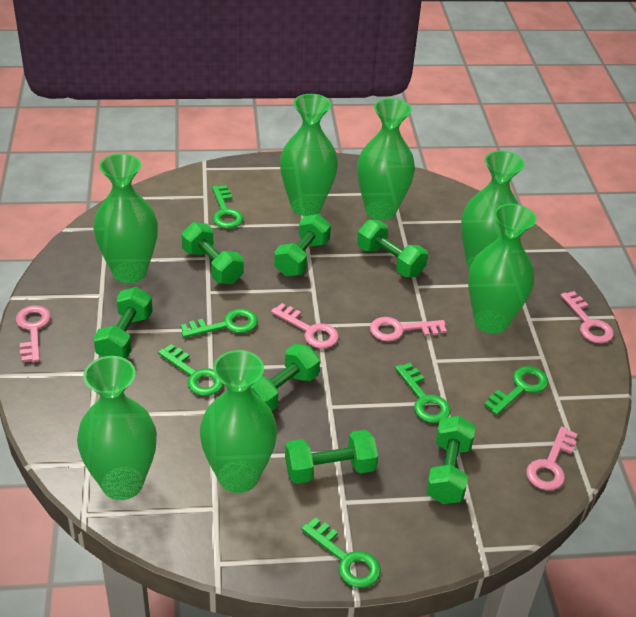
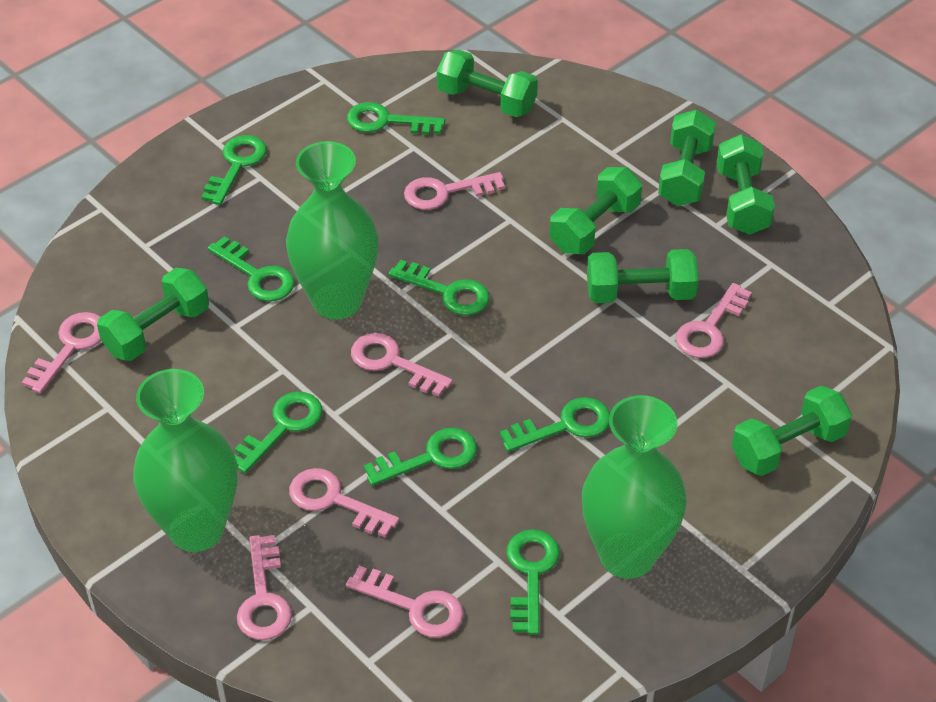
green key: 6 -> 8
green vase: 7 -> 3
pink key: 5 -> 7

